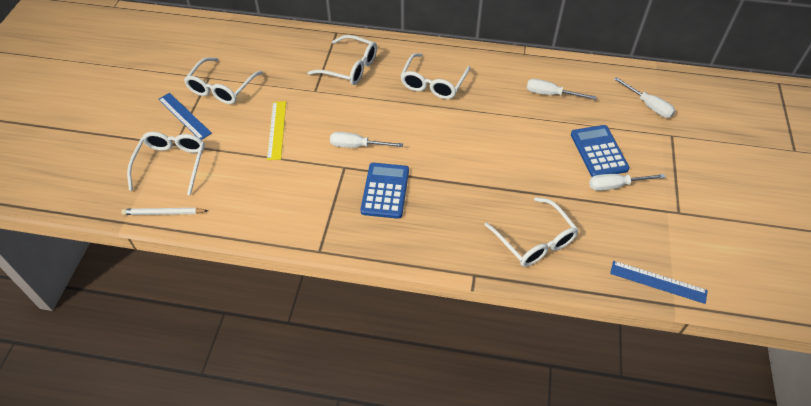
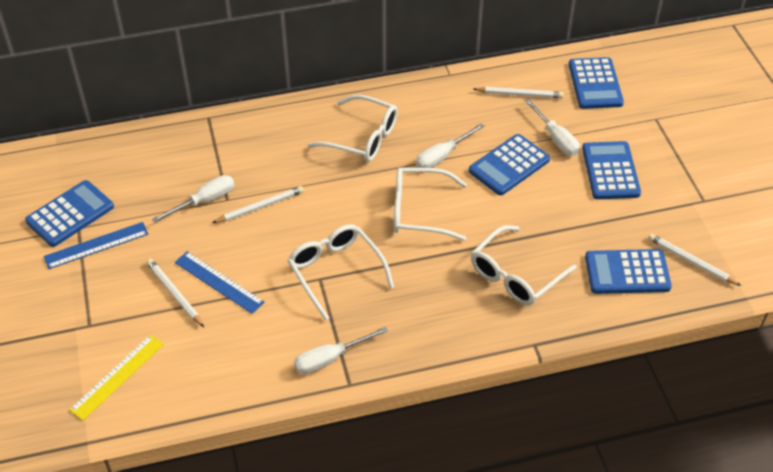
blue calculator: 2 -> 5
white glasses: 5 -> 4
white pencil: 1 -> 4

